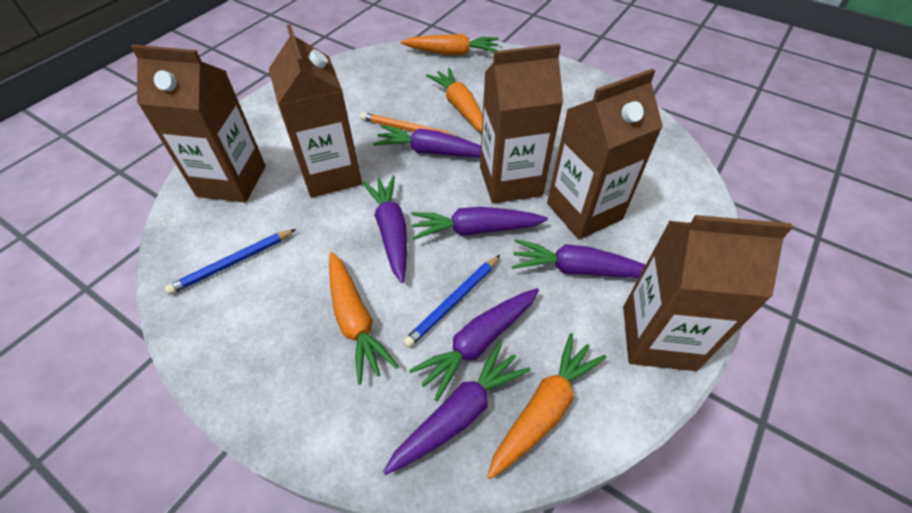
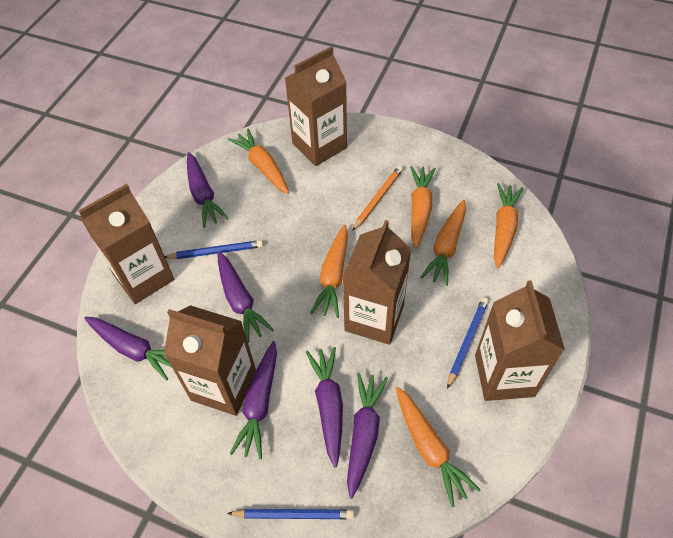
blue pencil: 2 -> 3
orange carrot: 4 -> 6

